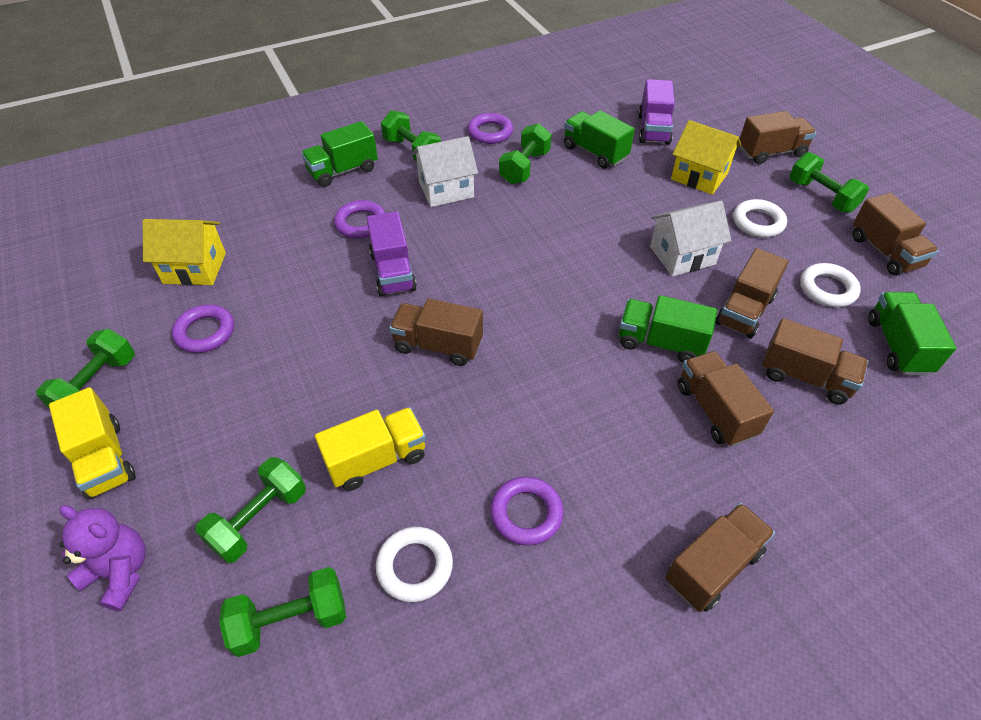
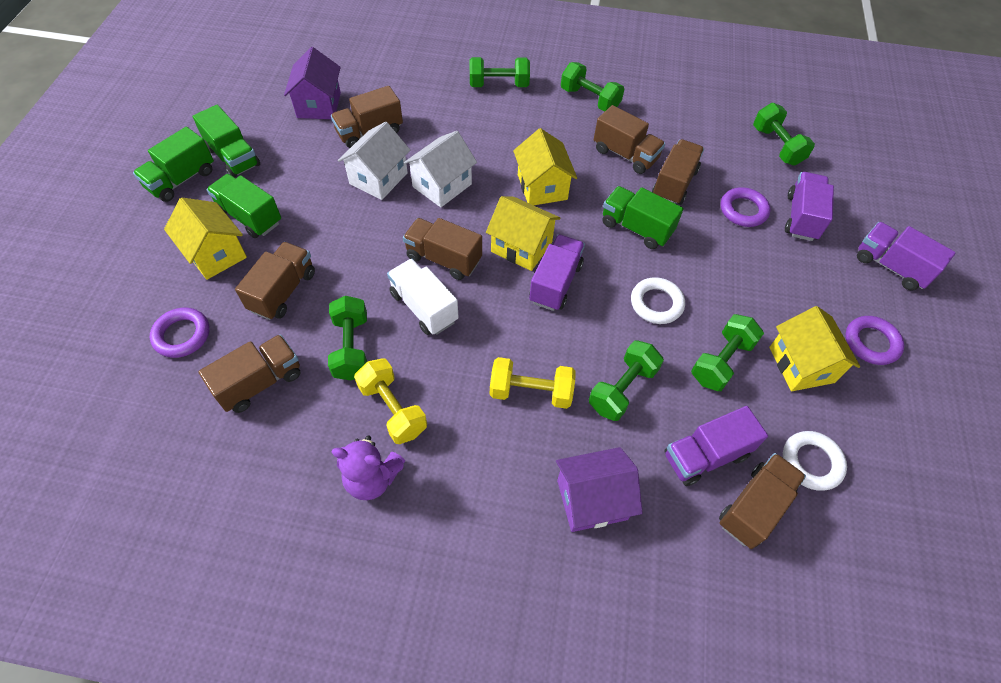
purple house: 0 -> 2
purple ring: 4 -> 3
purple truck: 2 -> 4
white ring: 3 -> 2
white truck: 0 -> 1
yellow dumbbell: 0 -> 2
yellow house: 2 -> 4
yellow truck: 2 -> 0

